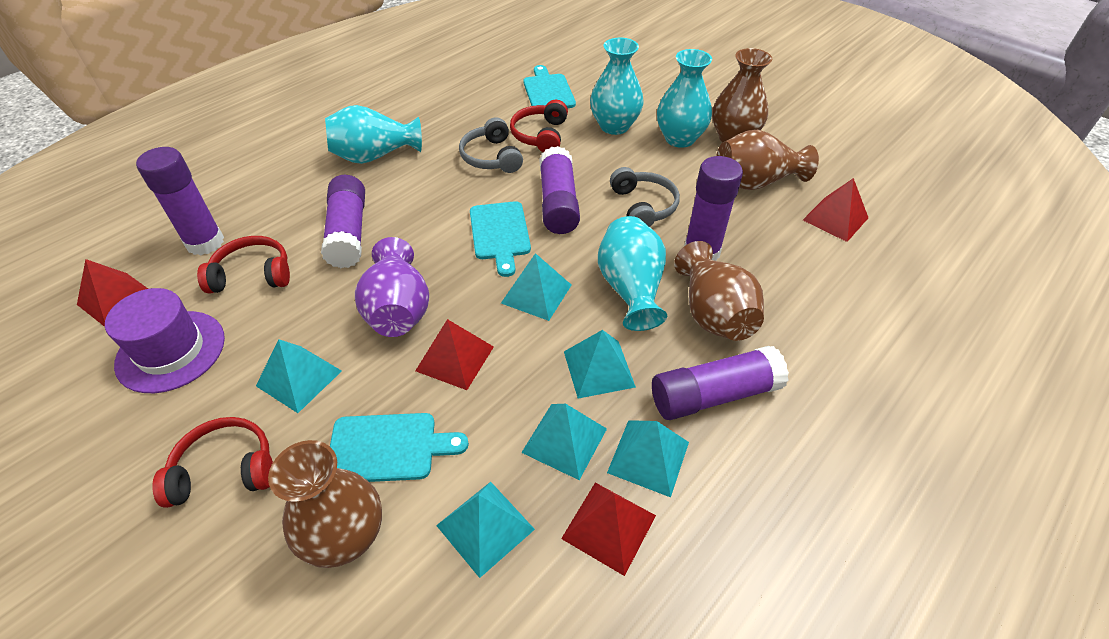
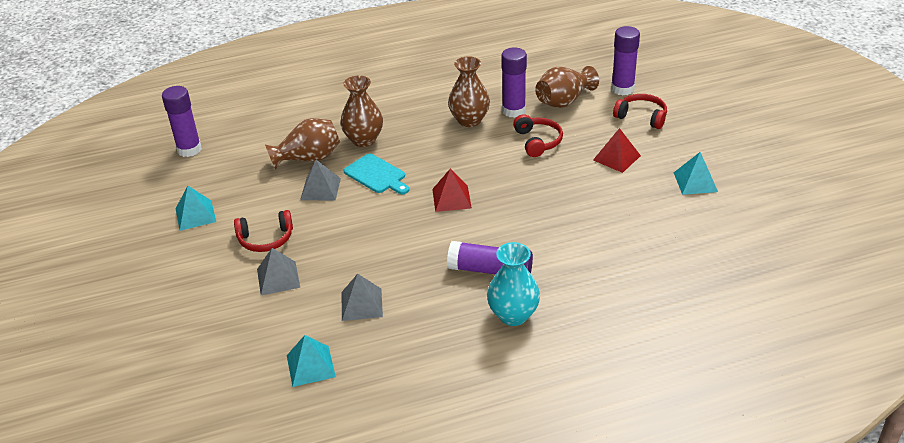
grey headphones: 2 -> 0
grey pyramid: 0 -> 3
purple glue stick: 5 -> 4
purple hat: 1 -> 0
purple vase: 1 -> 0
red pyramid: 4 -> 2
turquoise cutting board: 3 -> 1
turquoise pyramid: 6 -> 3
turquoise vase: 4 -> 1

